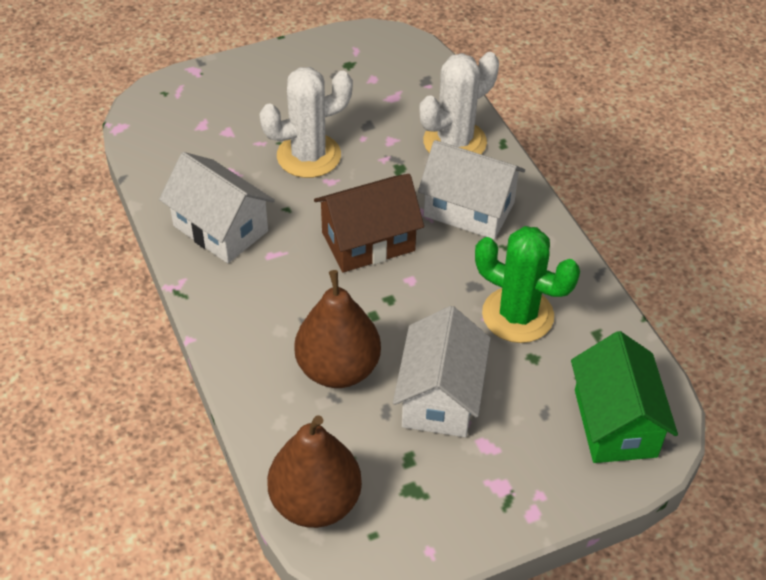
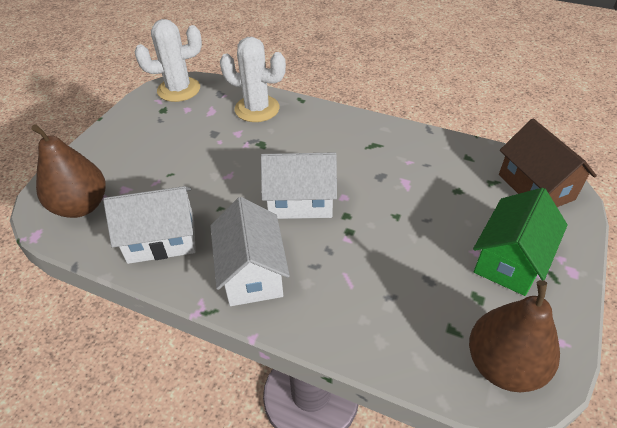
green cactus: 1 -> 0

